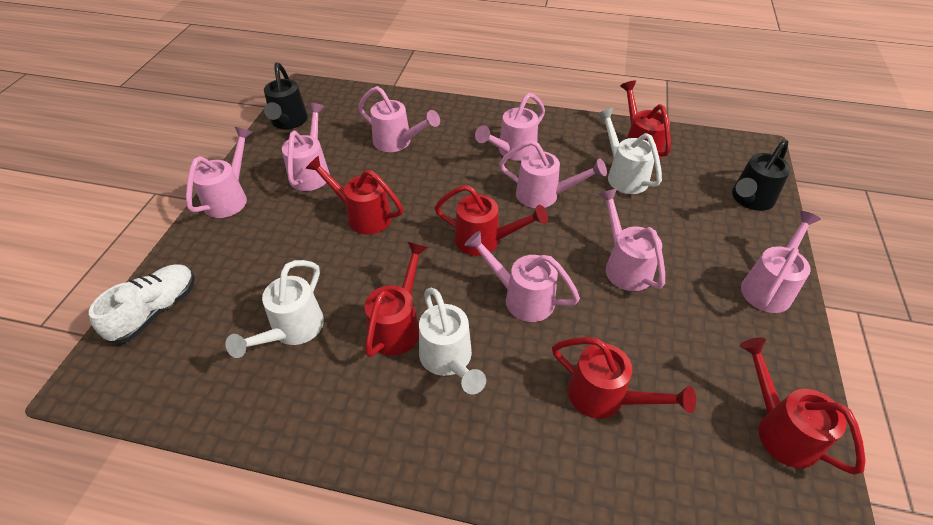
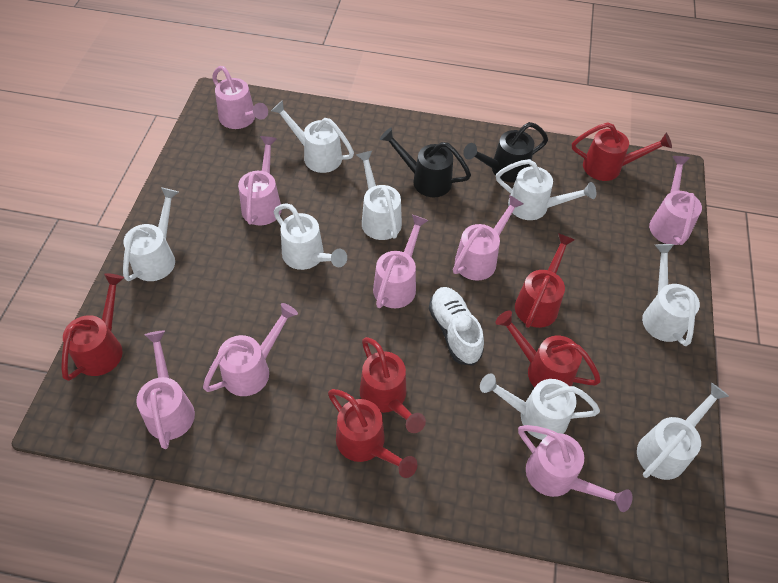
white watering can: 3 -> 8

